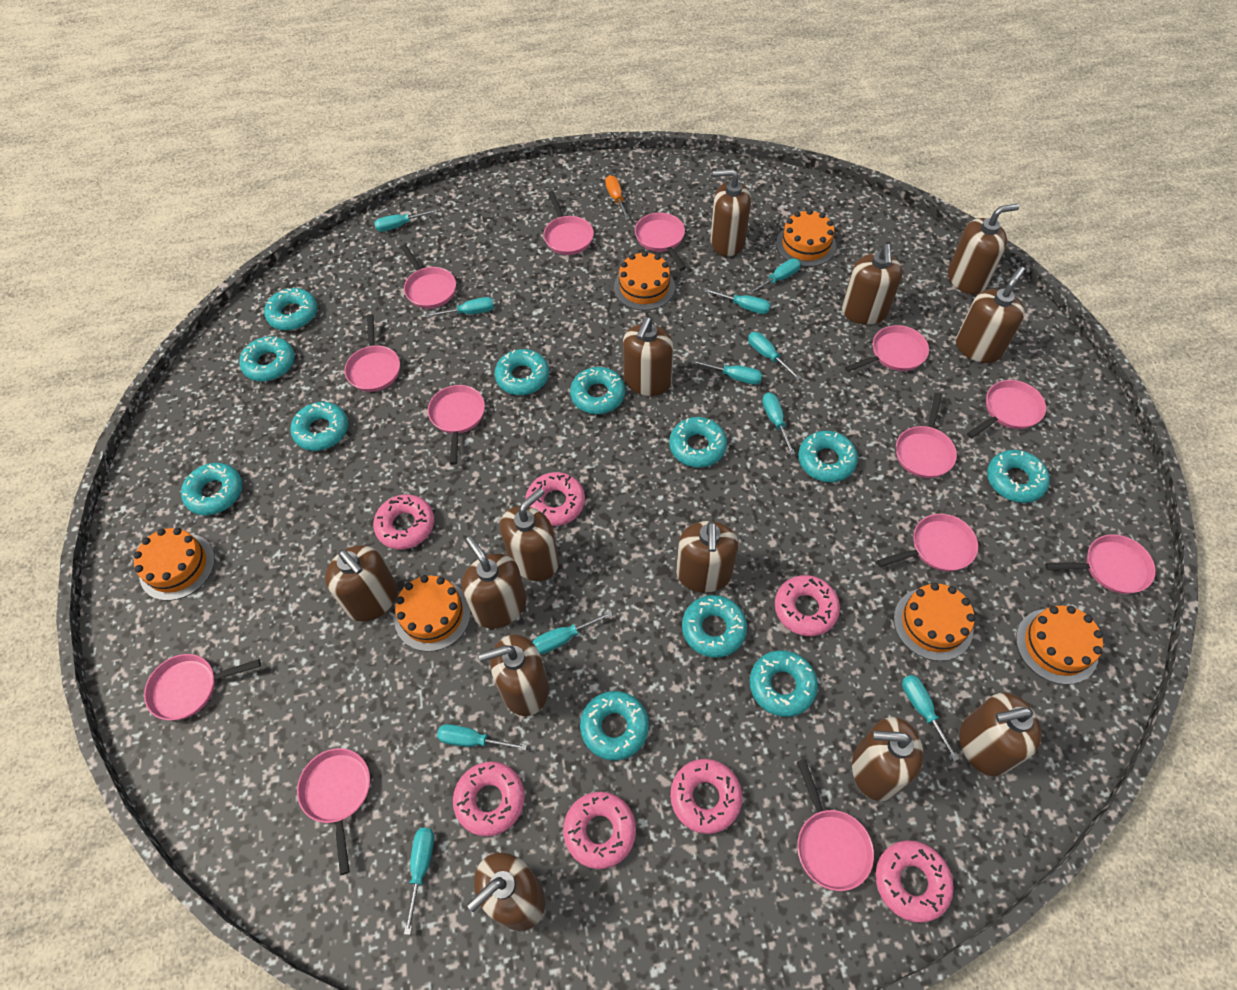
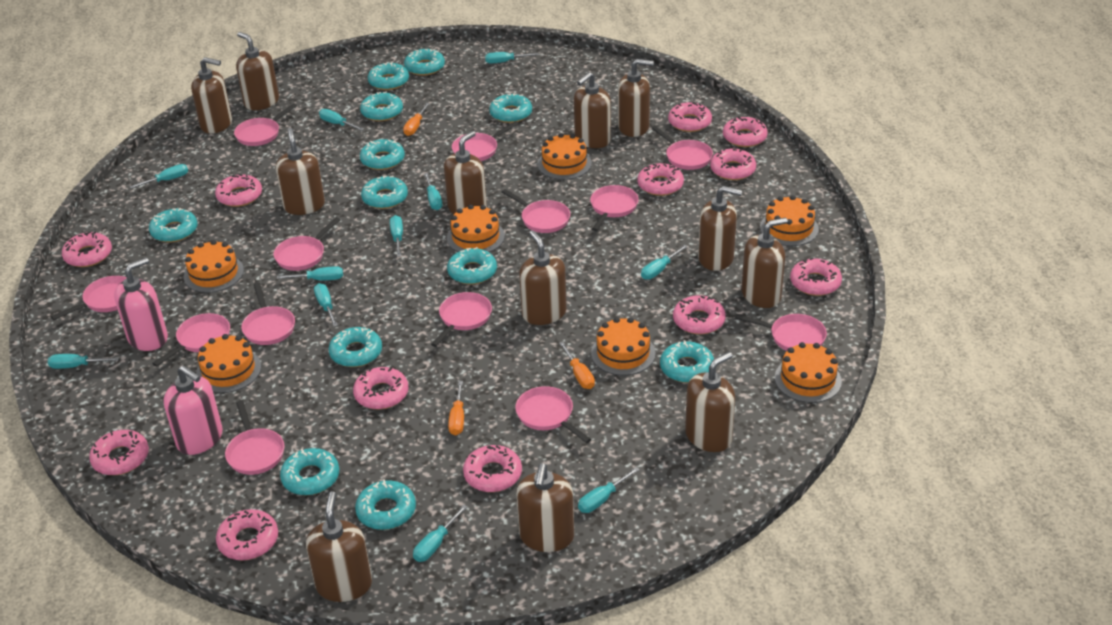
brown soap dispenser: 13 -> 12
orange cake: 6 -> 7
orange screwdriver: 1 -> 3
pink donut: 7 -> 12
pink soap dispenser: 0 -> 2

